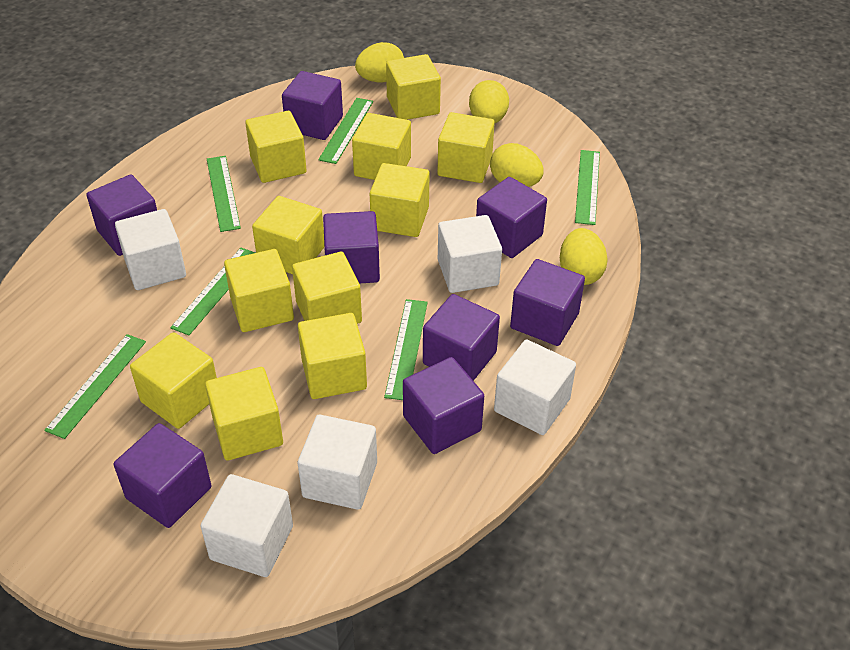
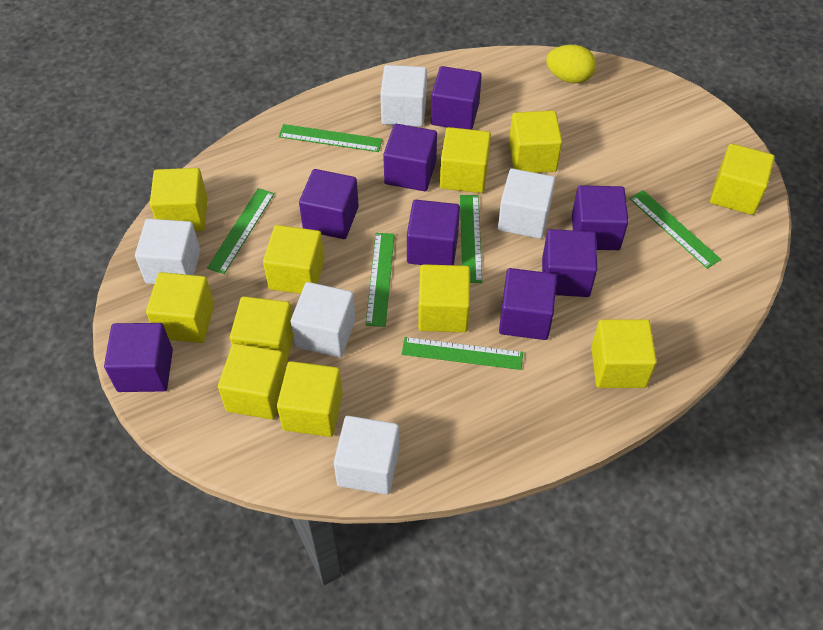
yellow egg: 4 -> 1

